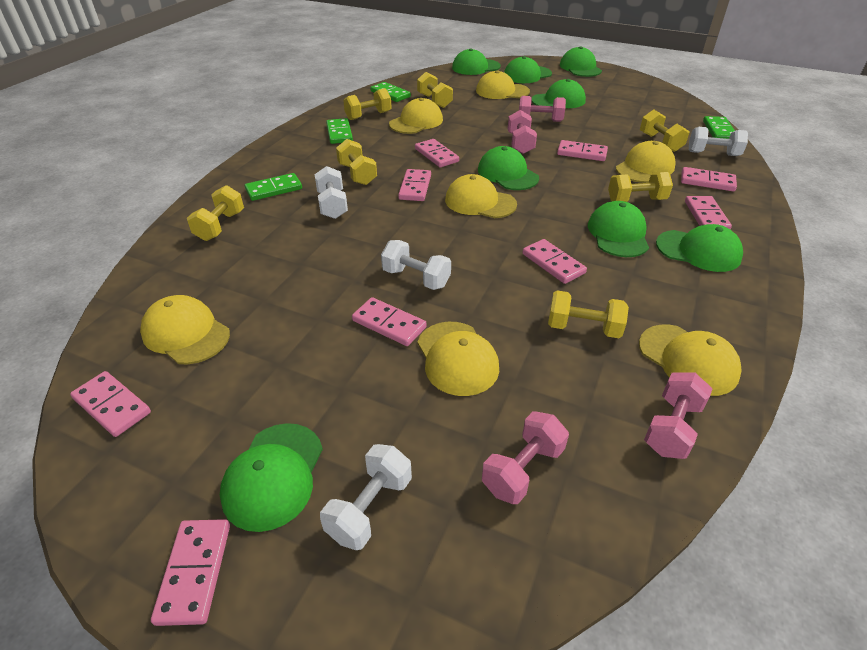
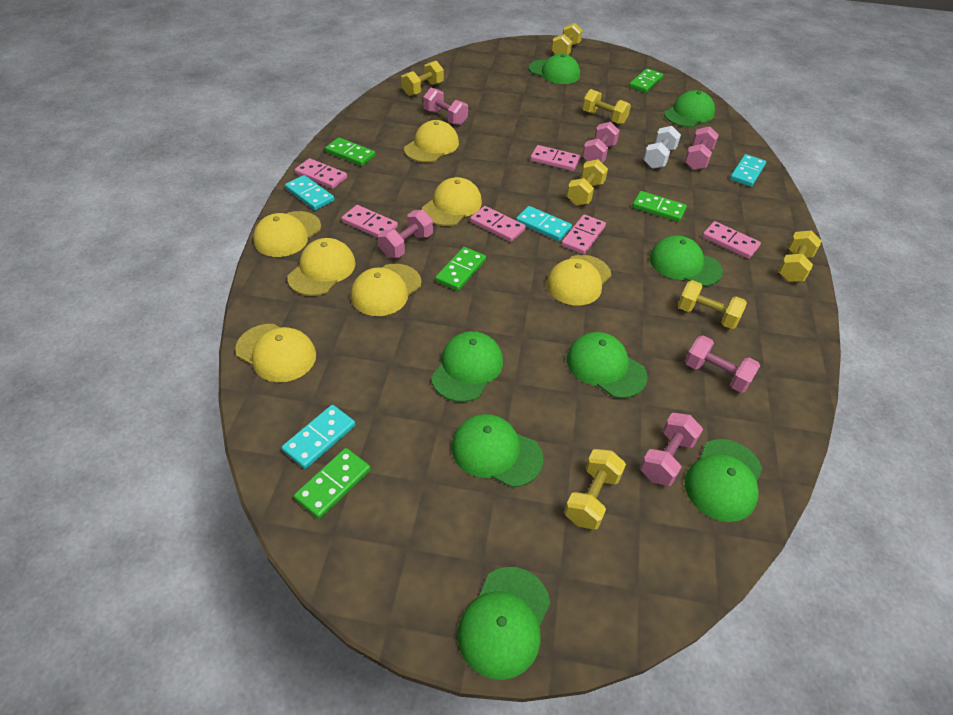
green domino: 4 -> 5
pink domino: 9 -> 6
pink dumbbell: 4 -> 6
turquoise domino: 0 -> 4
white dumbbell: 4 -> 1

